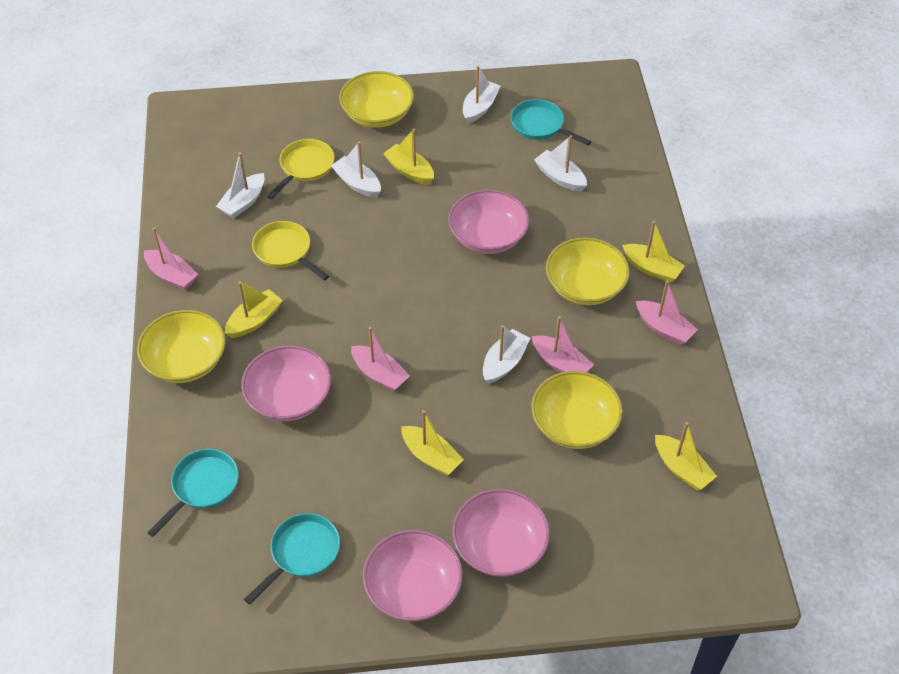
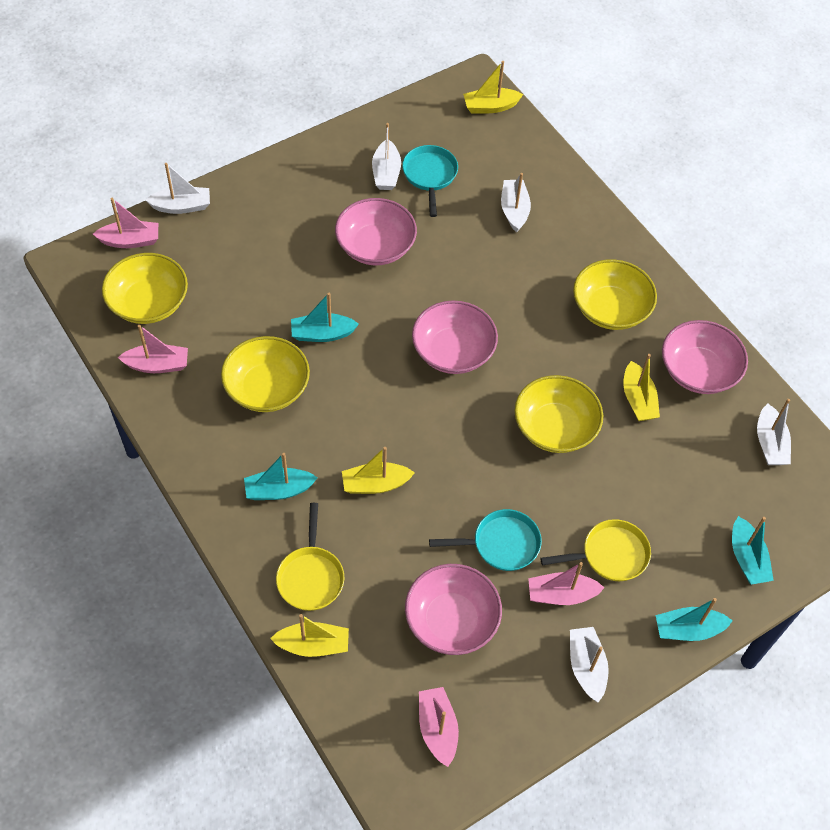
turquoise boat: 0 -> 4
turquoise pan: 3 -> 2
yellow boat: 5 -> 4

